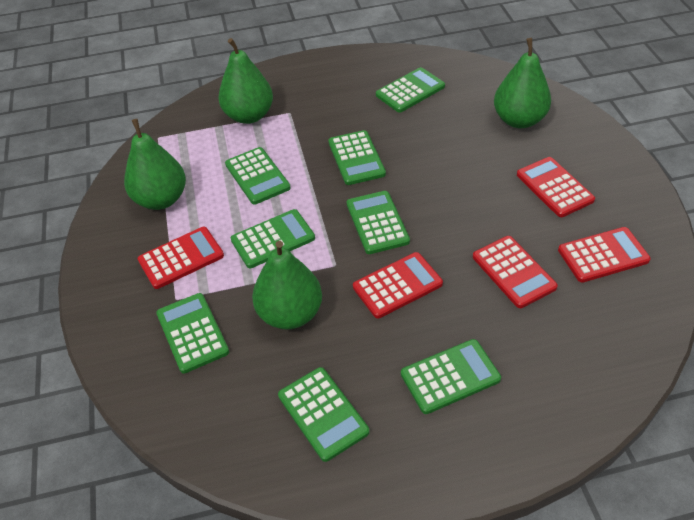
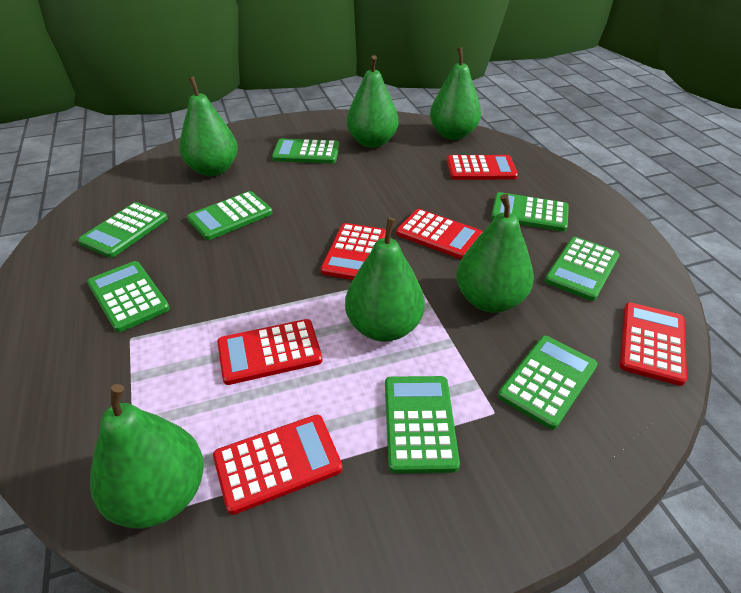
green pear: 4 -> 6
red calculator: 5 -> 6

